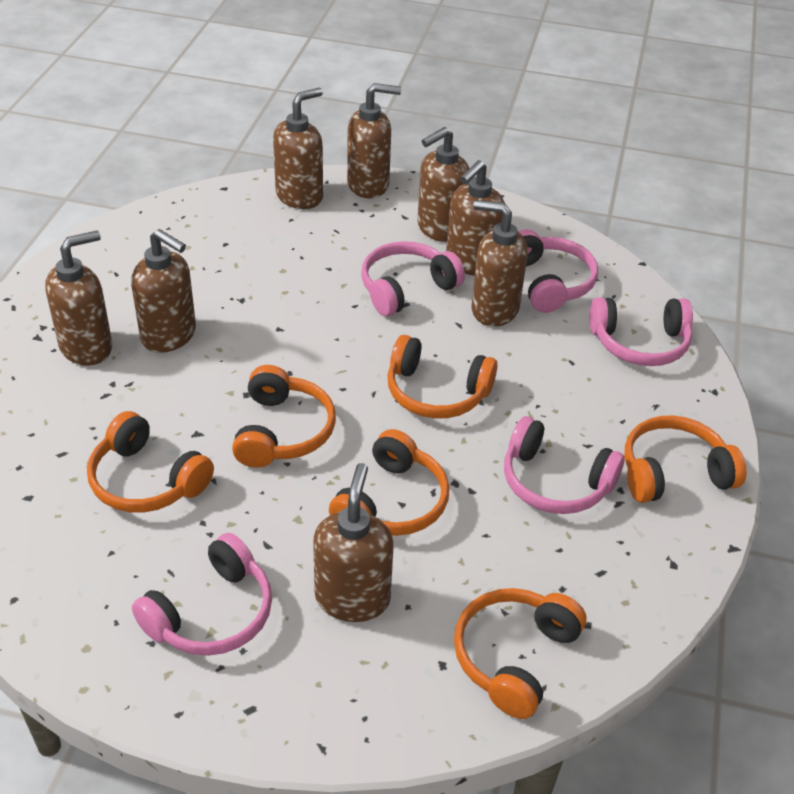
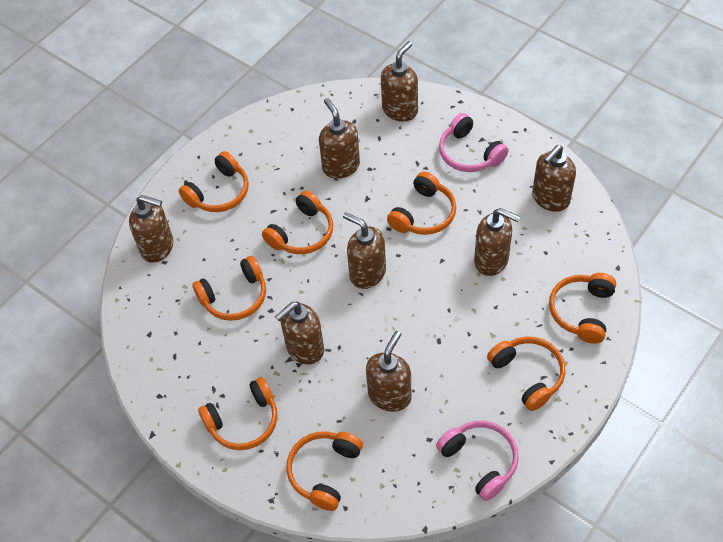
orange headphones: 6 -> 8
pink headphones: 5 -> 2

